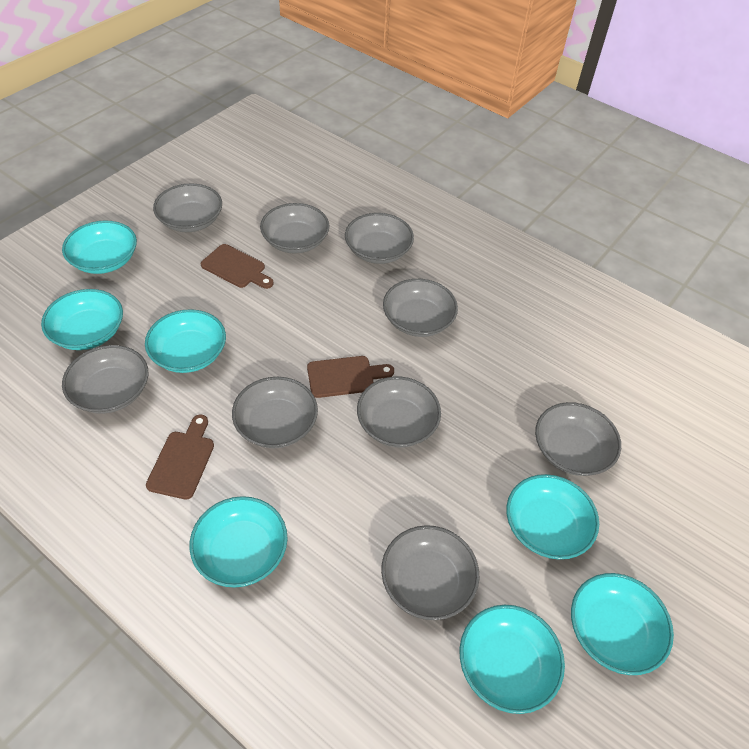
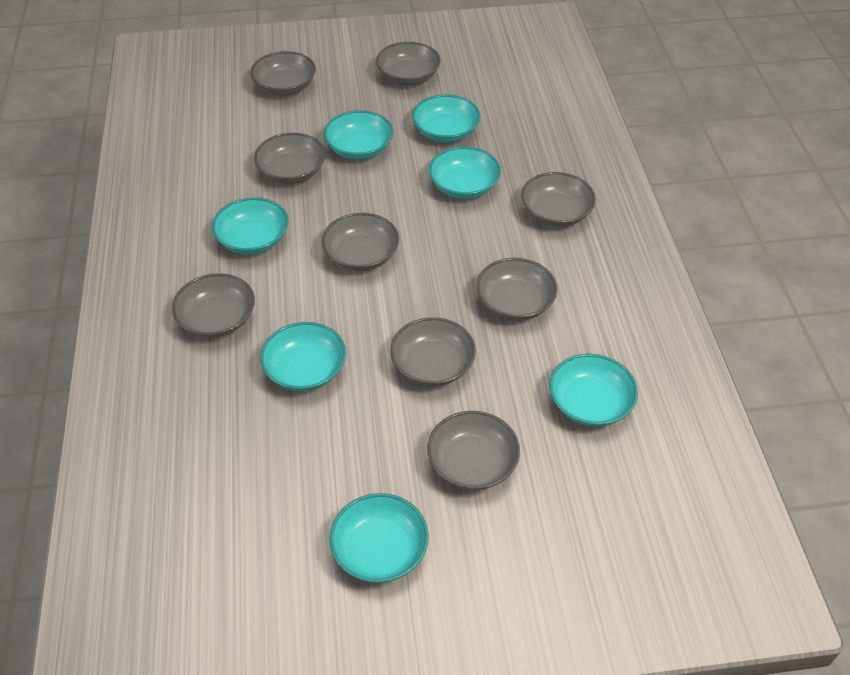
brown cutting board: 3 -> 0

